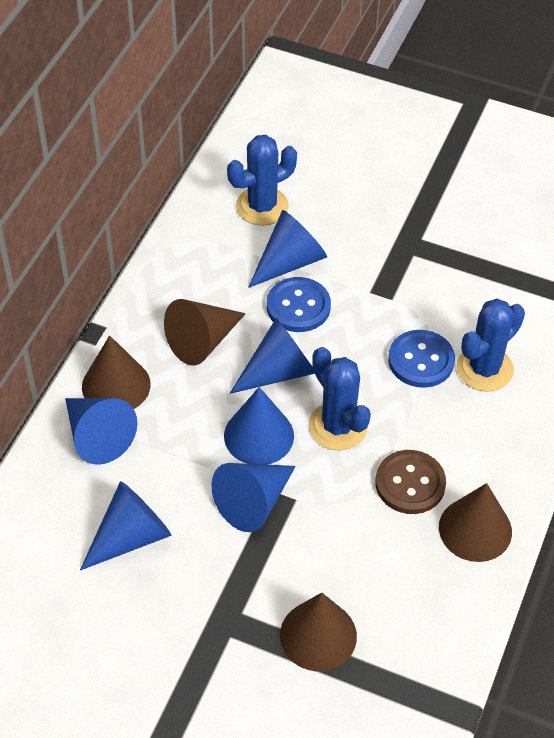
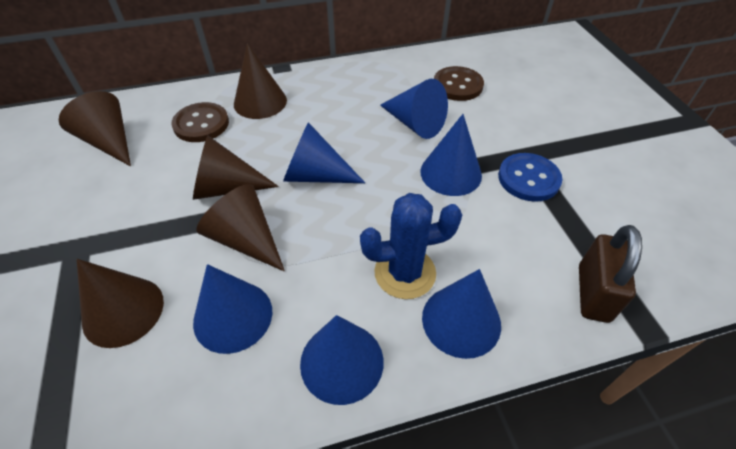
blue button: 2 -> 1
blue cactus: 3 -> 1
brown button: 1 -> 2
brown cone: 4 -> 5
brown padlock: 0 -> 1

